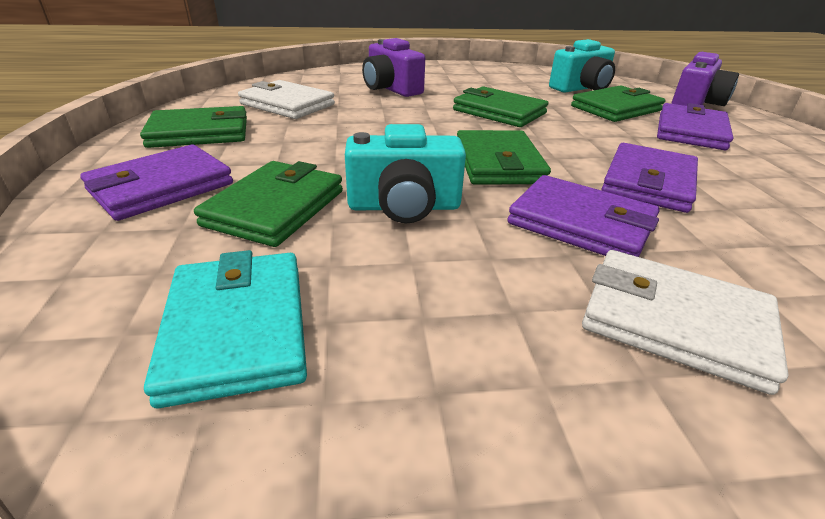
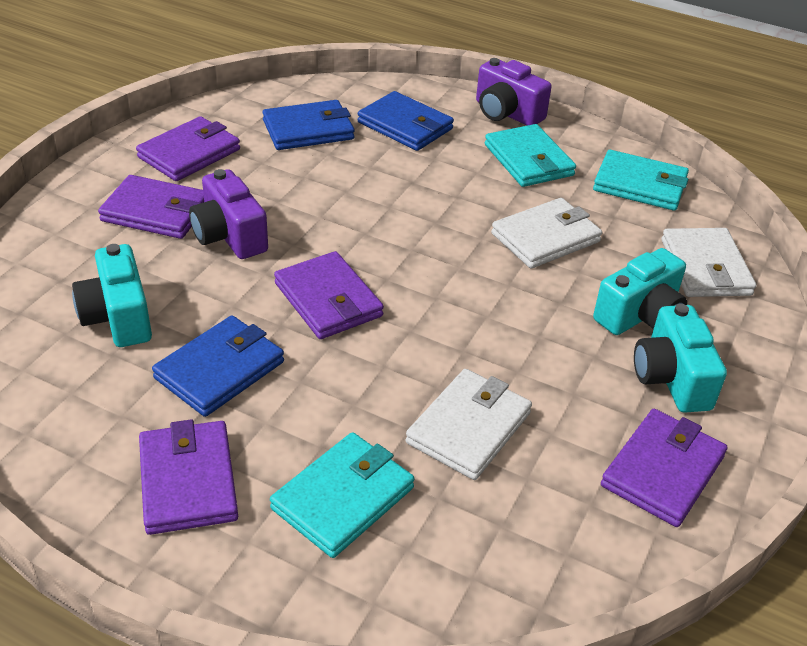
blue wallet: 0 -> 3
green wallet: 5 -> 0
purple wallet: 4 -> 5
turquoise camera: 2 -> 3
turquoise wallet: 1 -> 3
white wallet: 2 -> 3

